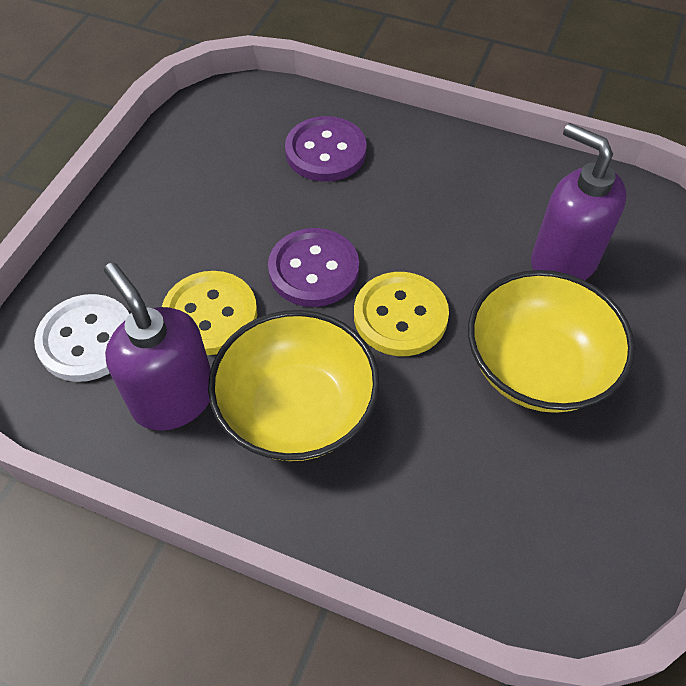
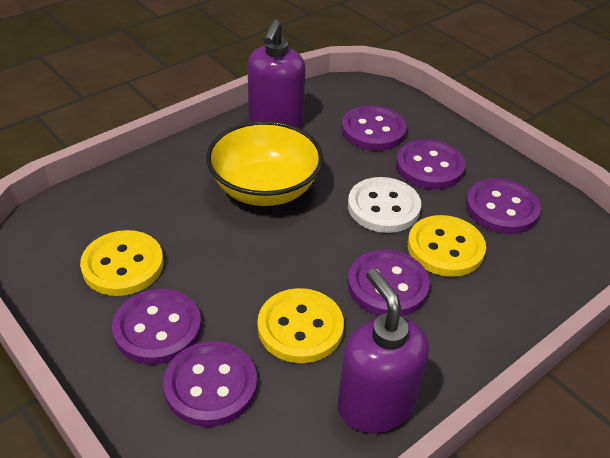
purple button: 2 -> 6
yellow bowl: 2 -> 1
yellow button: 2 -> 3

